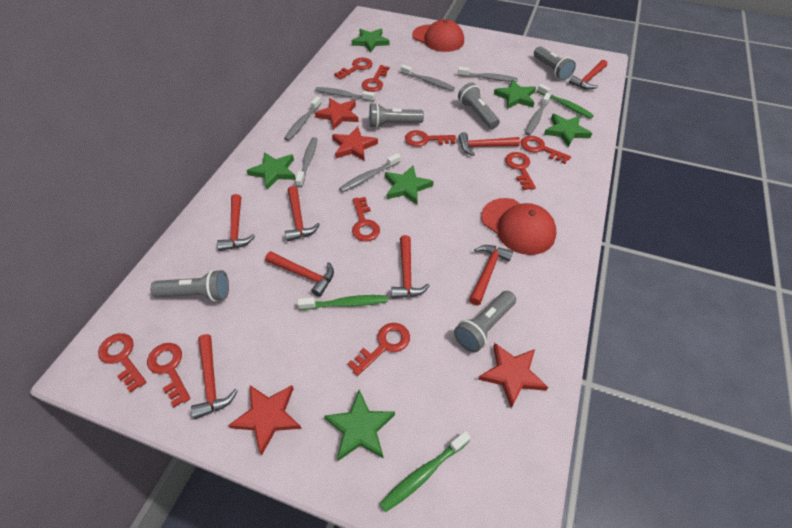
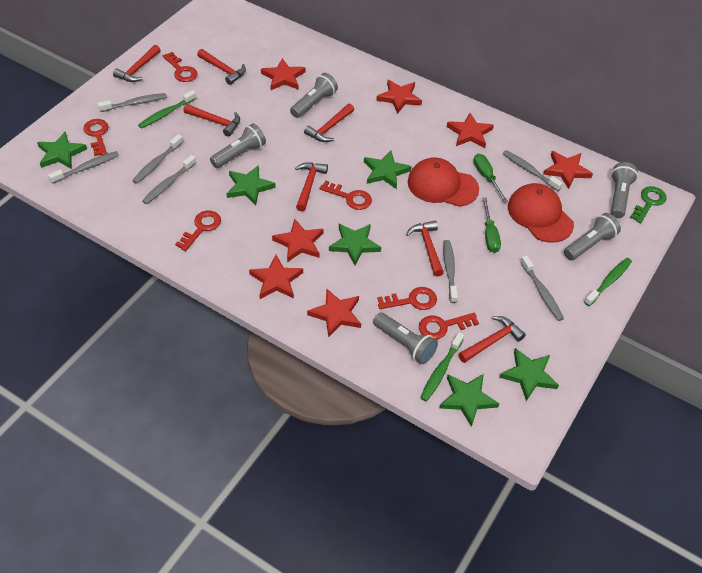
green key: 0 -> 1
green screwdriver: 0 -> 2
red hammer: 8 -> 7
red key: 9 -> 6
red star: 4 -> 7

